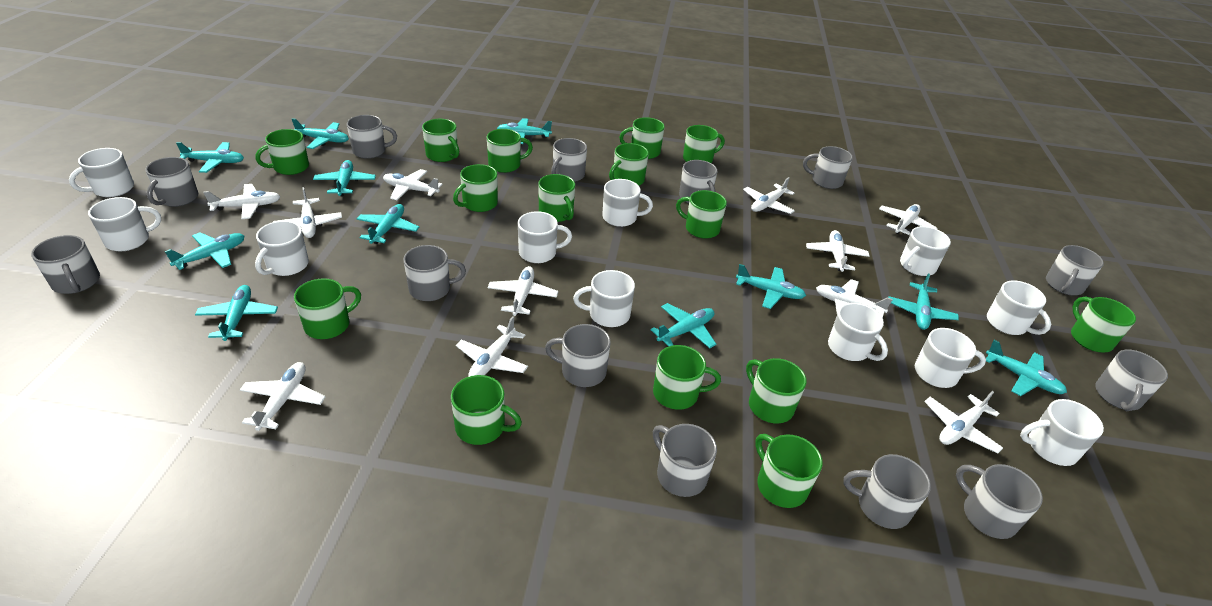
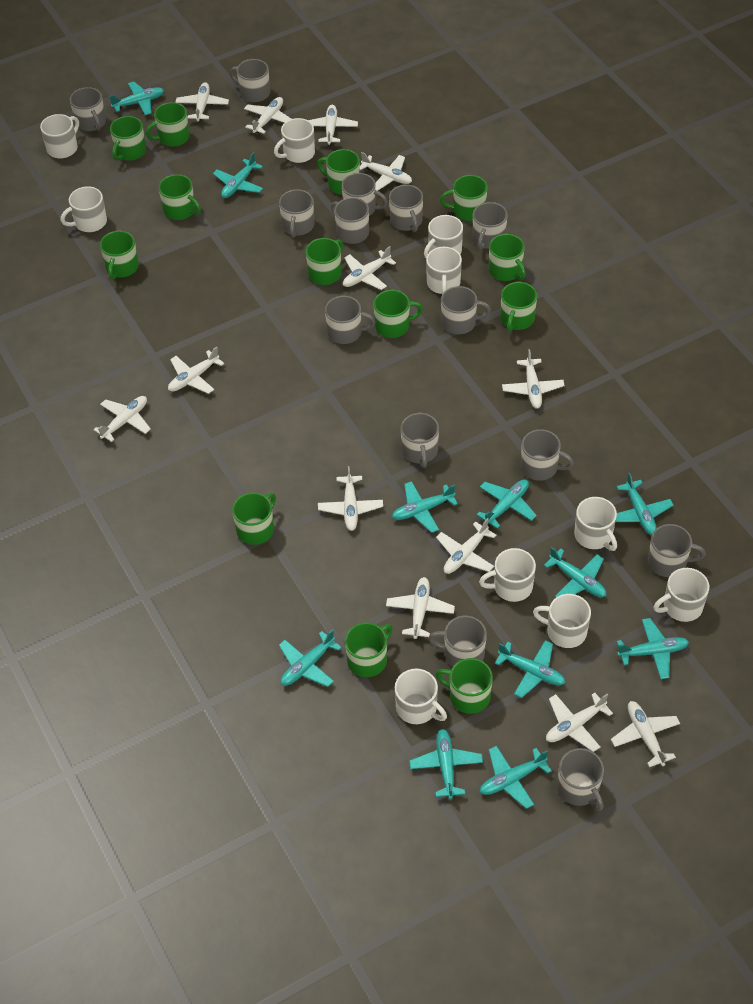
green mug: 15 -> 13
grey mug: 13 -> 14
white mug: 11 -> 10
white plane: 11 -> 13

